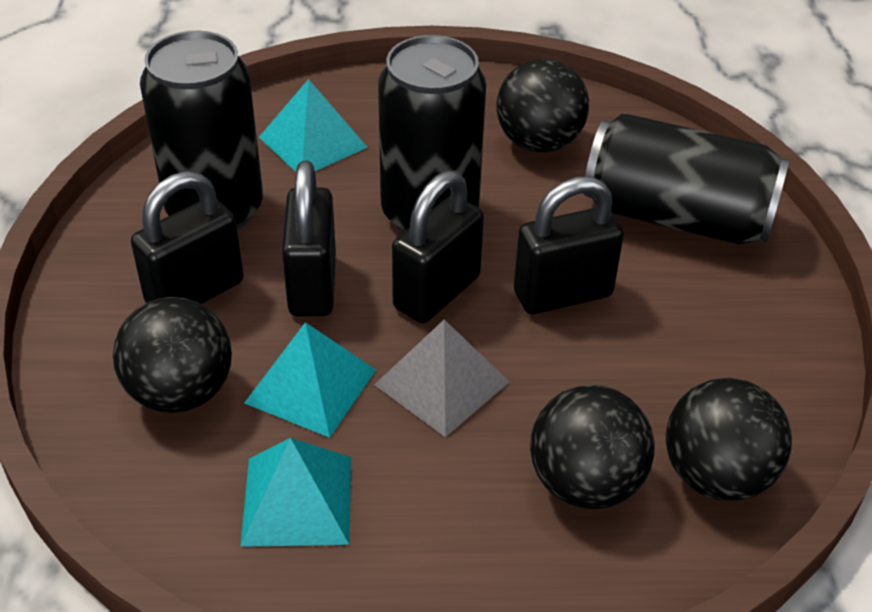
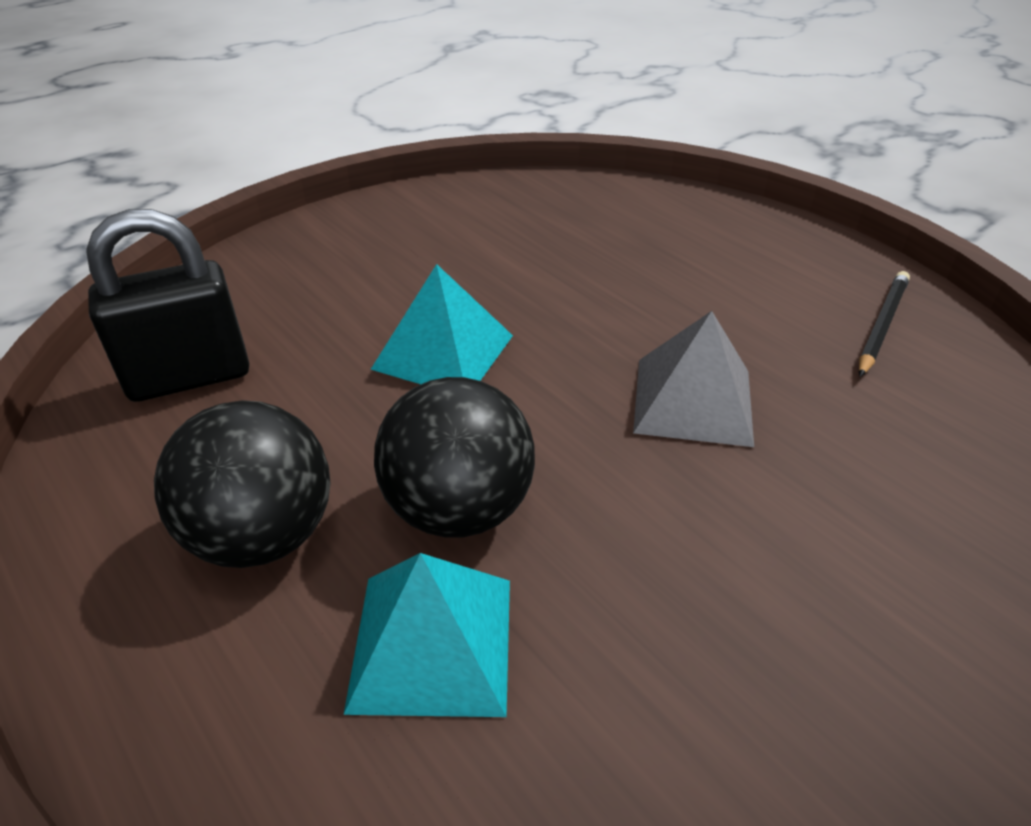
black ball: 4 -> 2
black can: 3 -> 0
black padlock: 4 -> 1
black pencil: 0 -> 1
turquoise pyramid: 3 -> 2

